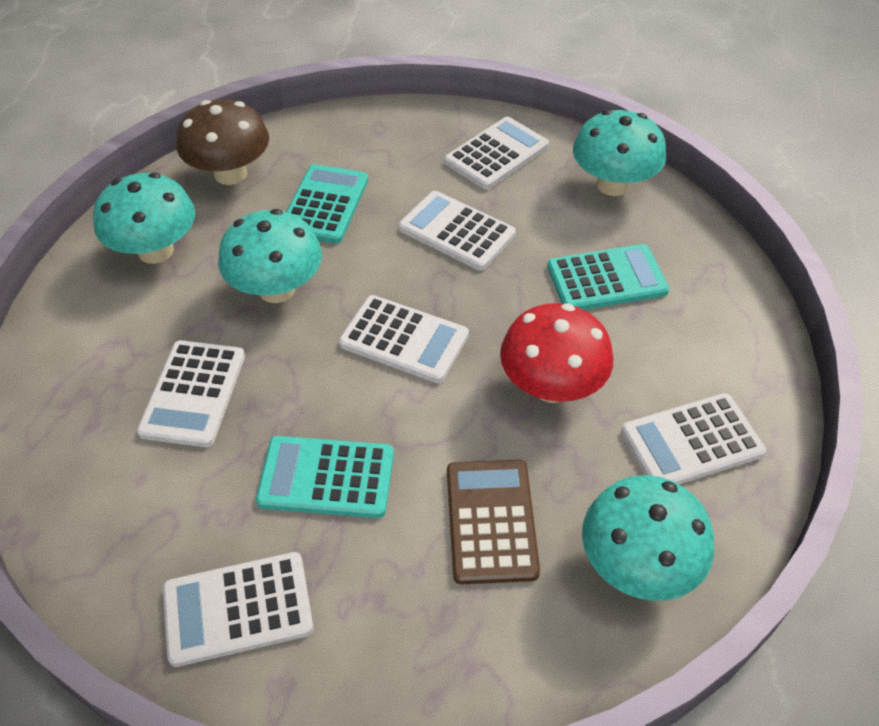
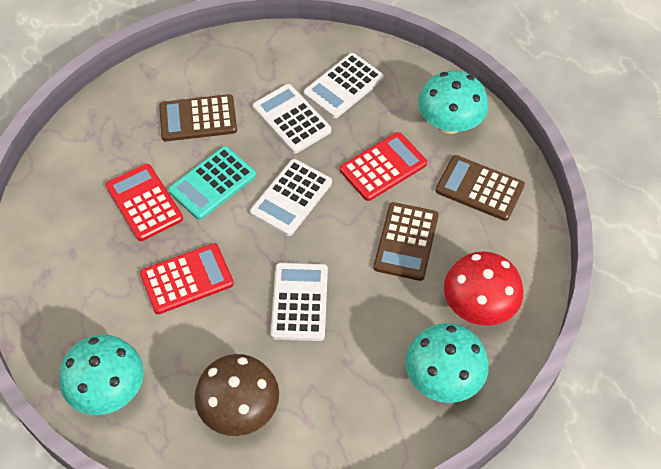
brown calculator: 1 -> 3
red calculator: 0 -> 3
turquoise calculator: 3 -> 1
turquoise mushroom: 4 -> 3
white calculator: 6 -> 4

